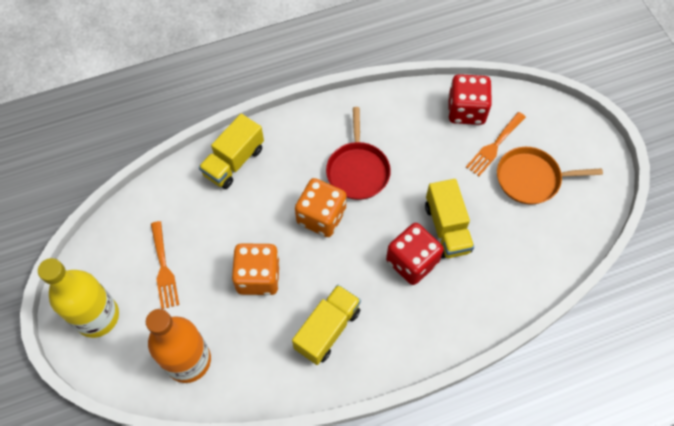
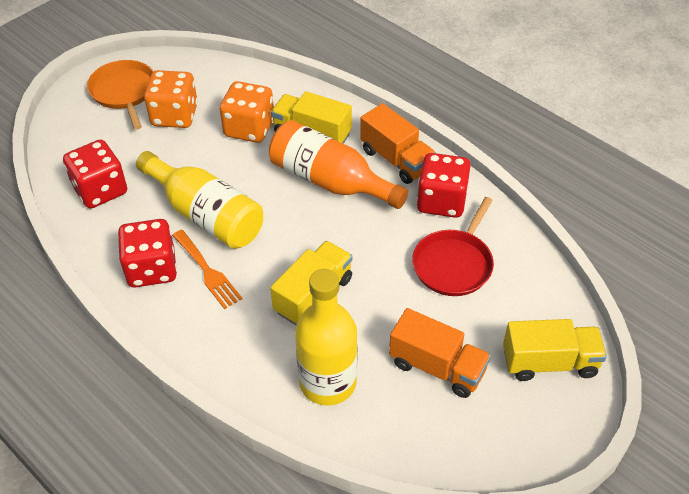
orange fork: 2 -> 1
orange truck: 0 -> 2
red dice: 2 -> 3
yellow bottle: 1 -> 2

